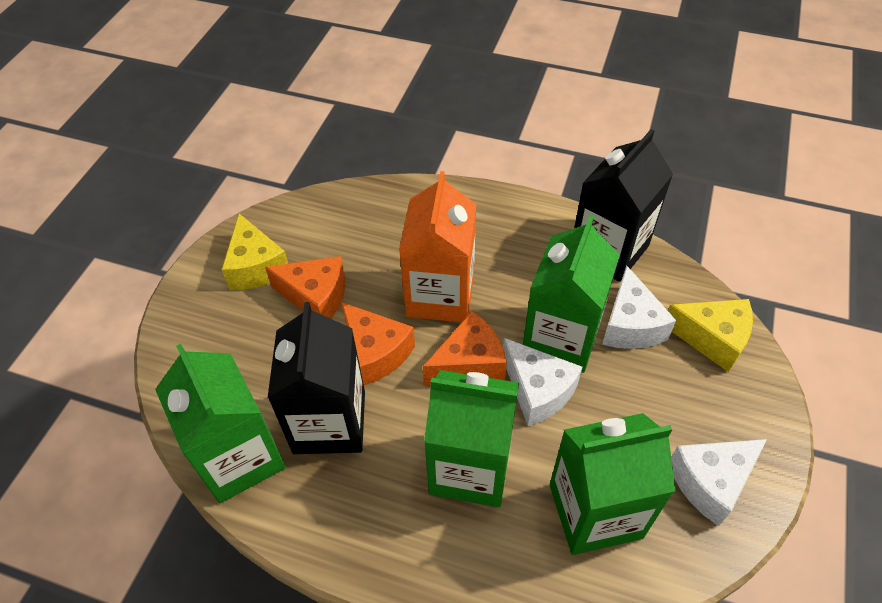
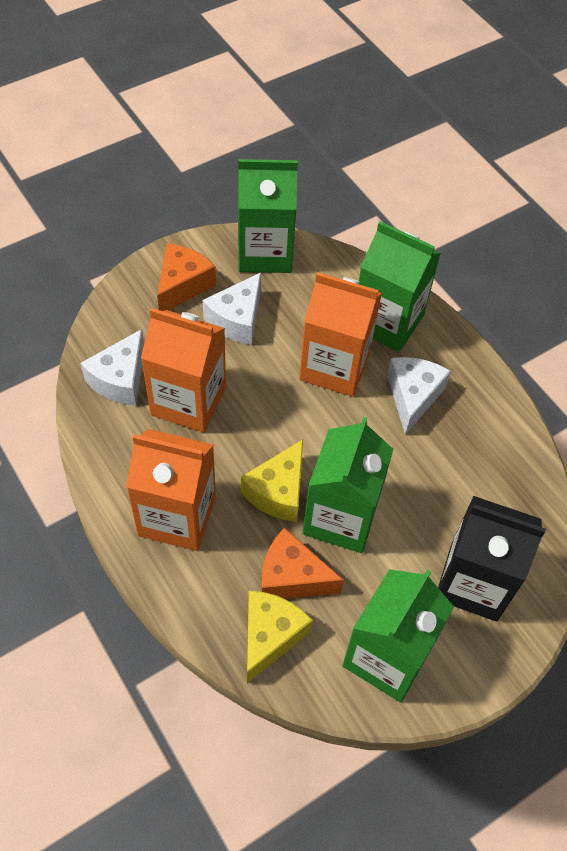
black carton: 2 -> 1
orange carton: 1 -> 3
orange cheese: 3 -> 2

